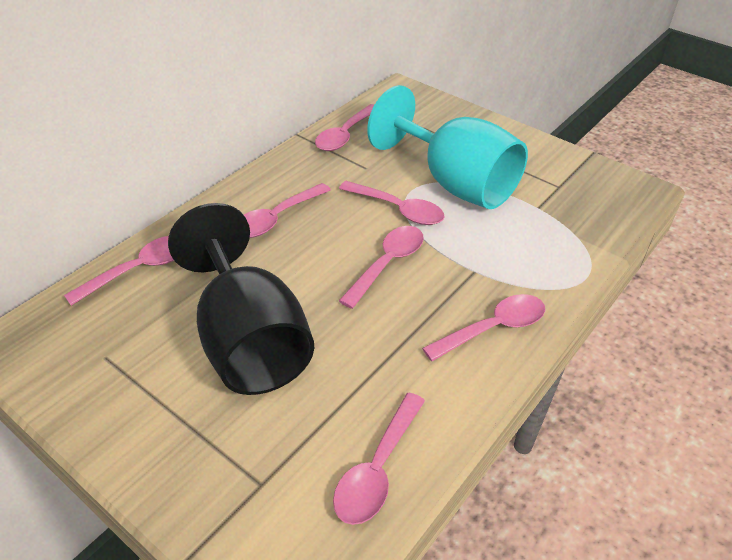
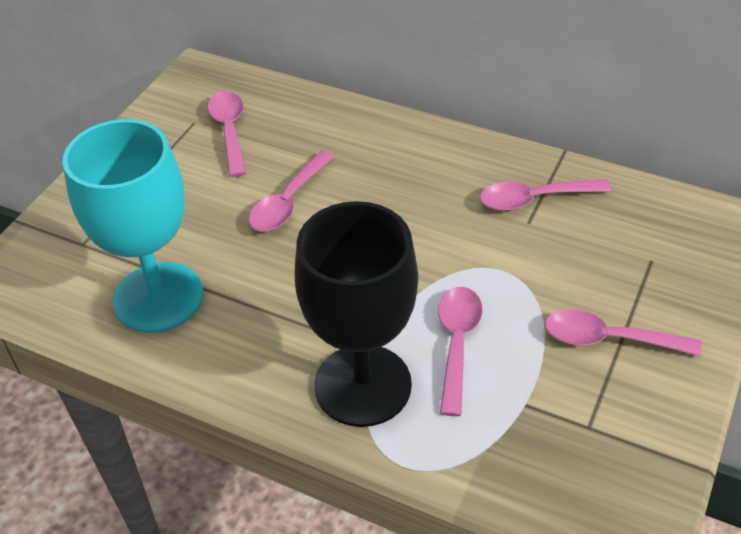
pink spoon: 7 -> 5

